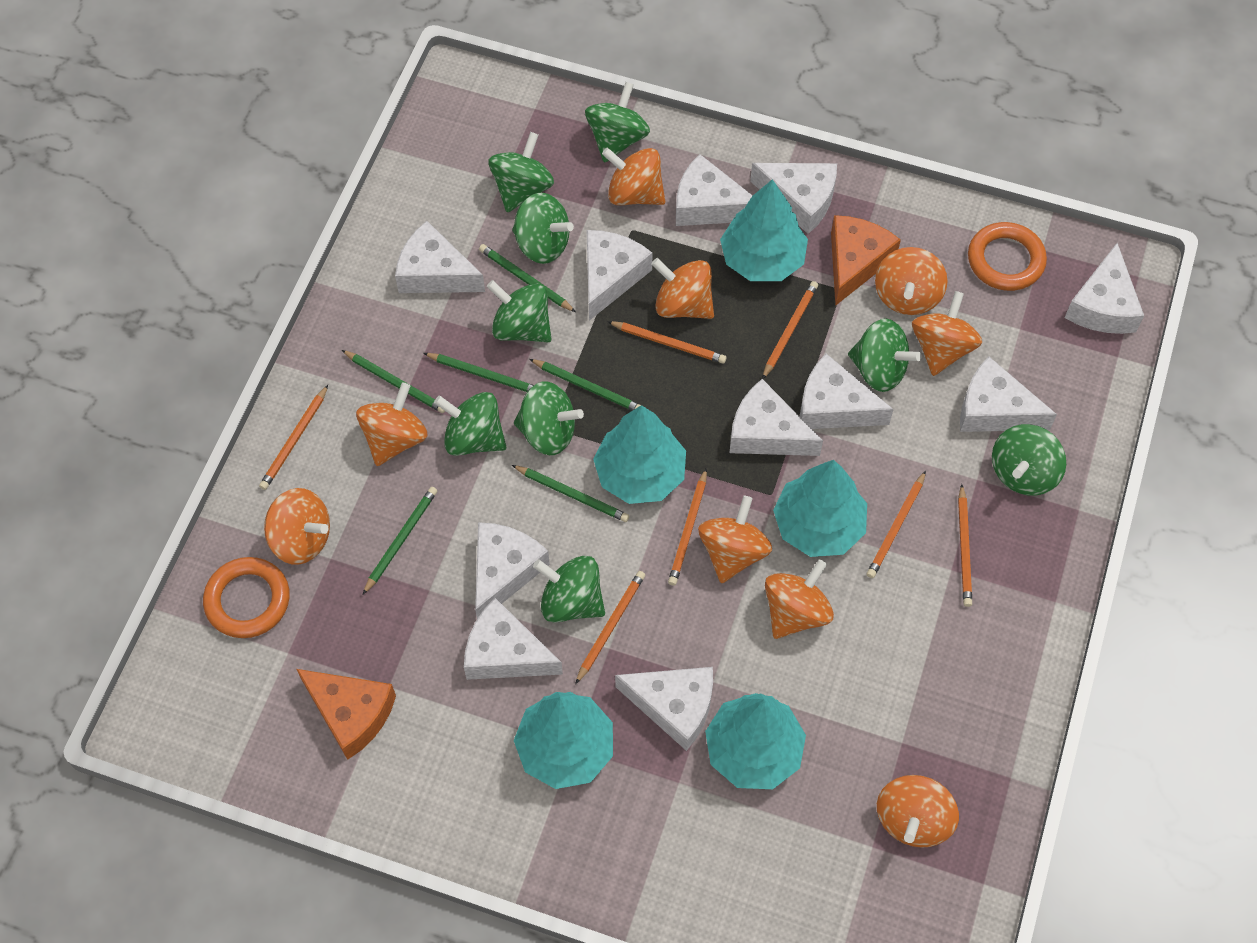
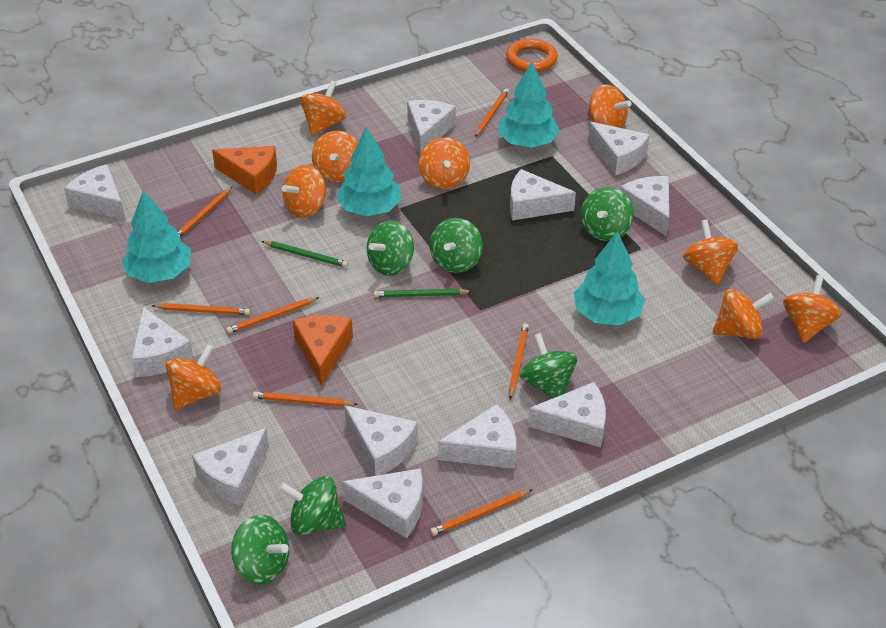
green pencil: 6 -> 2
green spinning top: 9 -> 6
orange ring: 2 -> 1
turquoise tree: 5 -> 4

